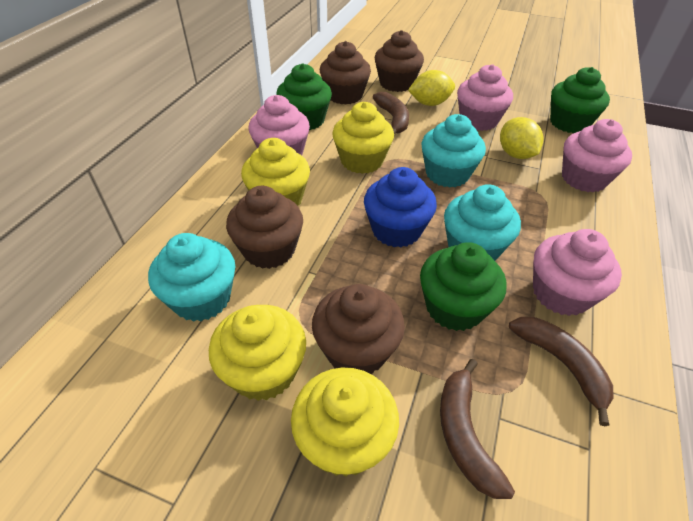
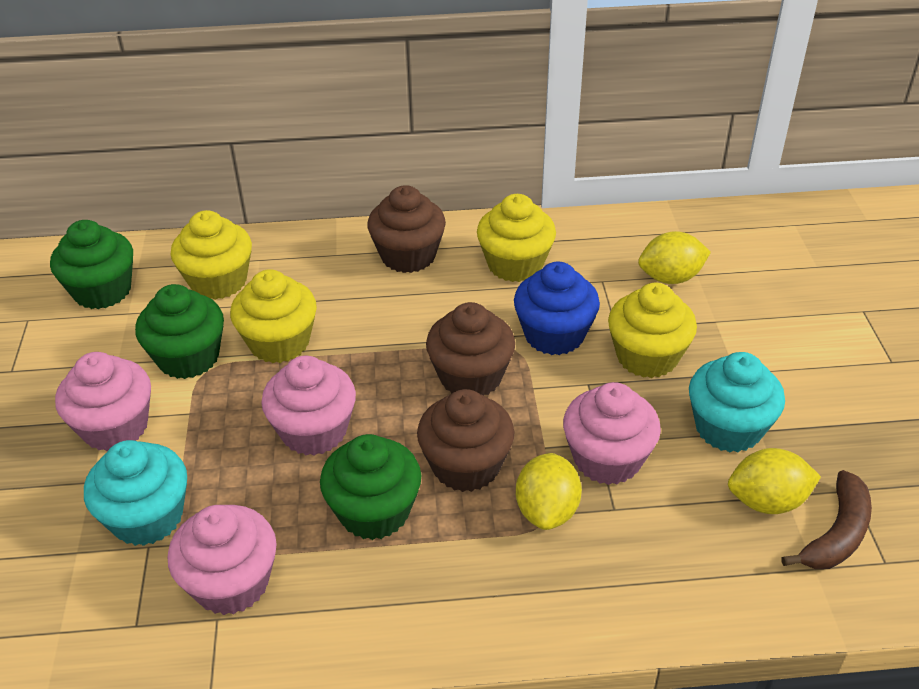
brown banana: 3 -> 1
brown cupcake: 4 -> 3
turquoise cupcake: 3 -> 2
yellow lemon: 2 -> 3

